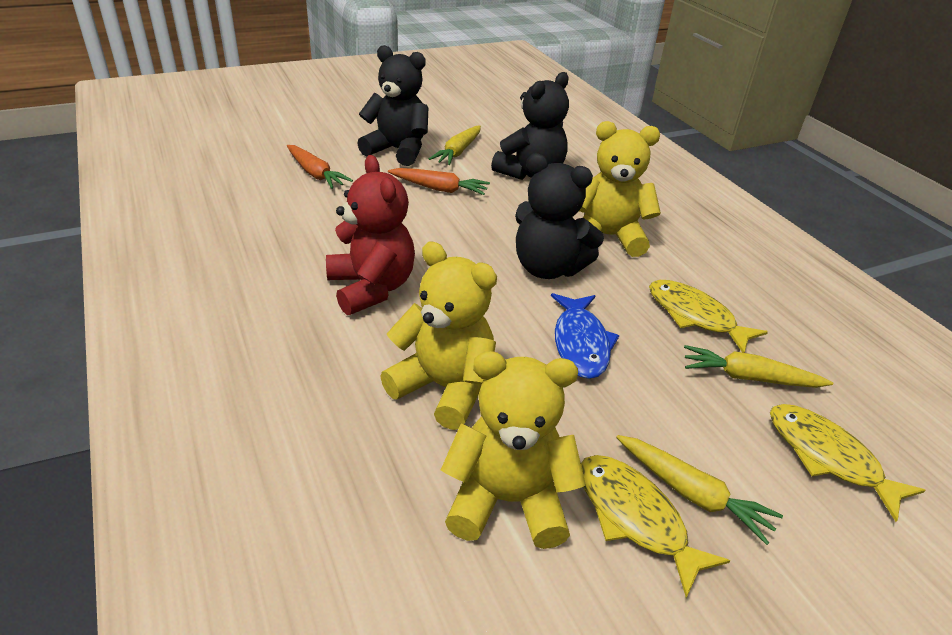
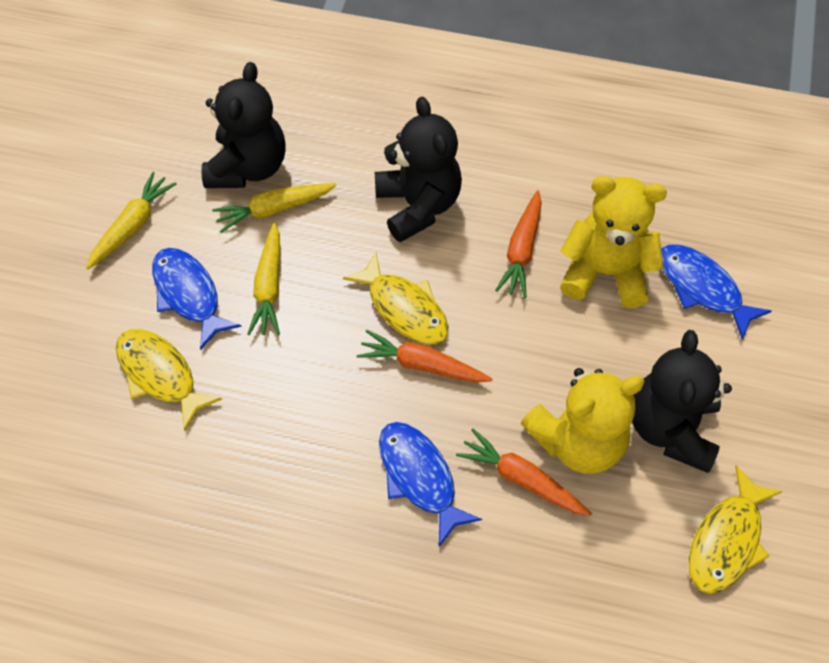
blue fish: 1 -> 3
orange carrot: 2 -> 3
red teddy bear: 1 -> 0
yellow teddy bear: 3 -> 2

